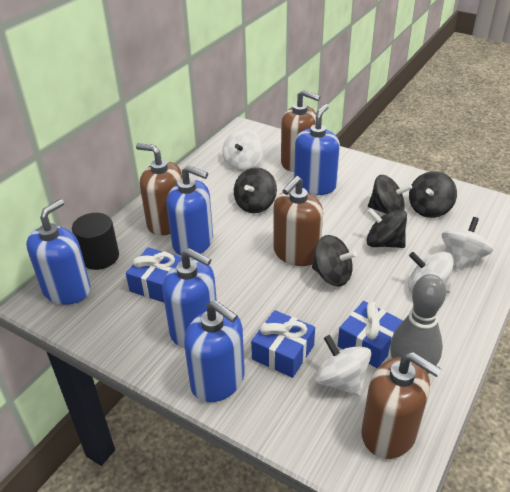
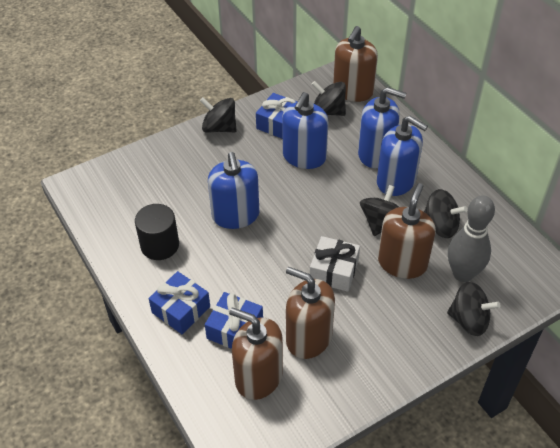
blue soap dispenser: 5 -> 4
white gift: 0 -> 1
white spinning top: 4 -> 0

